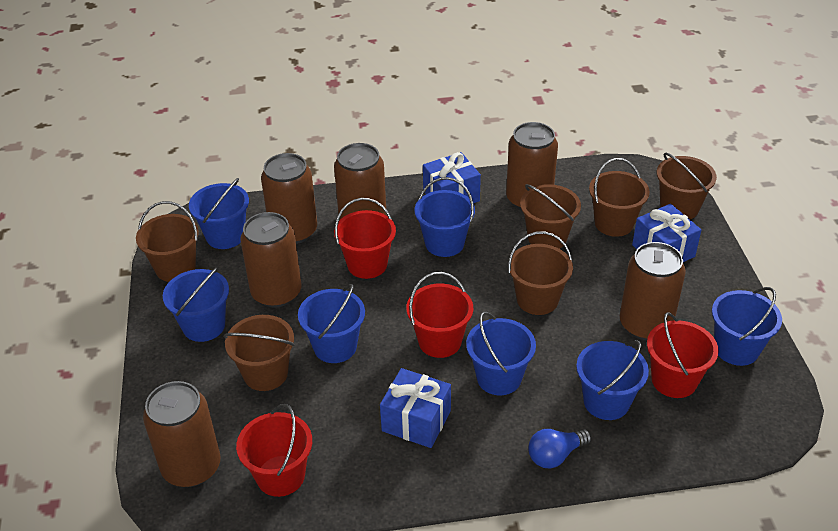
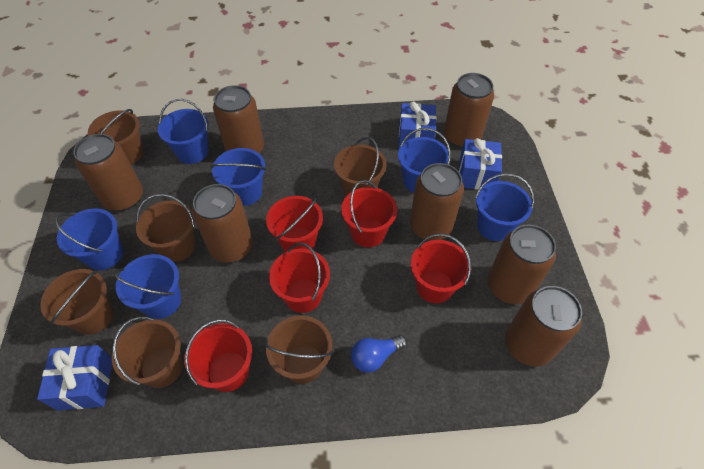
blue bucket: 7 -> 6
brown can: 6 -> 7
red bucket: 4 -> 5

